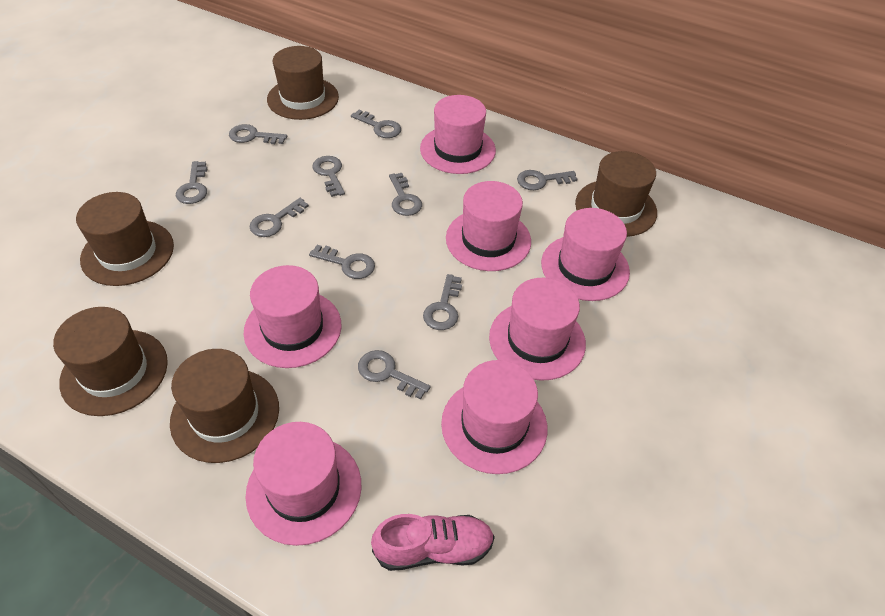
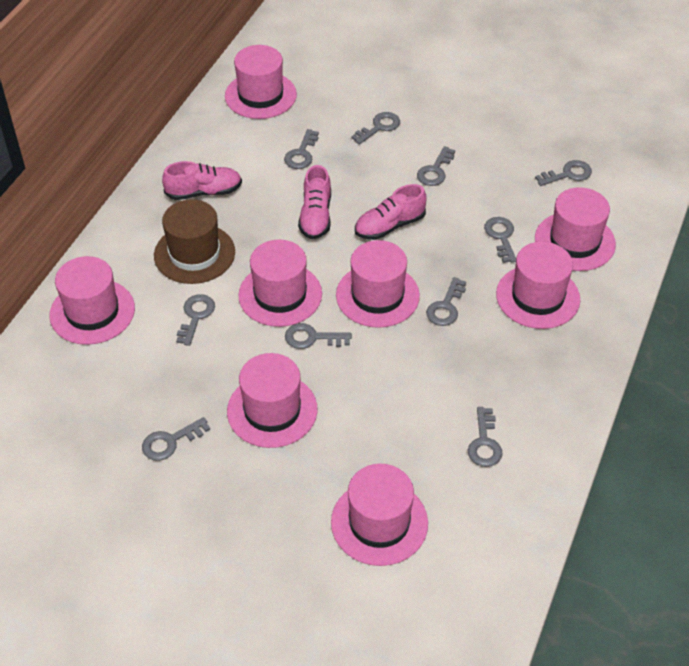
brown hat: 5 -> 1
pink hat: 7 -> 8
pink shoe: 1 -> 3

